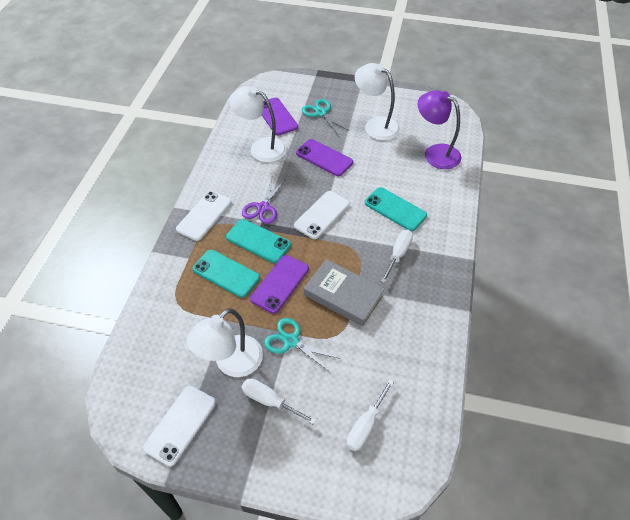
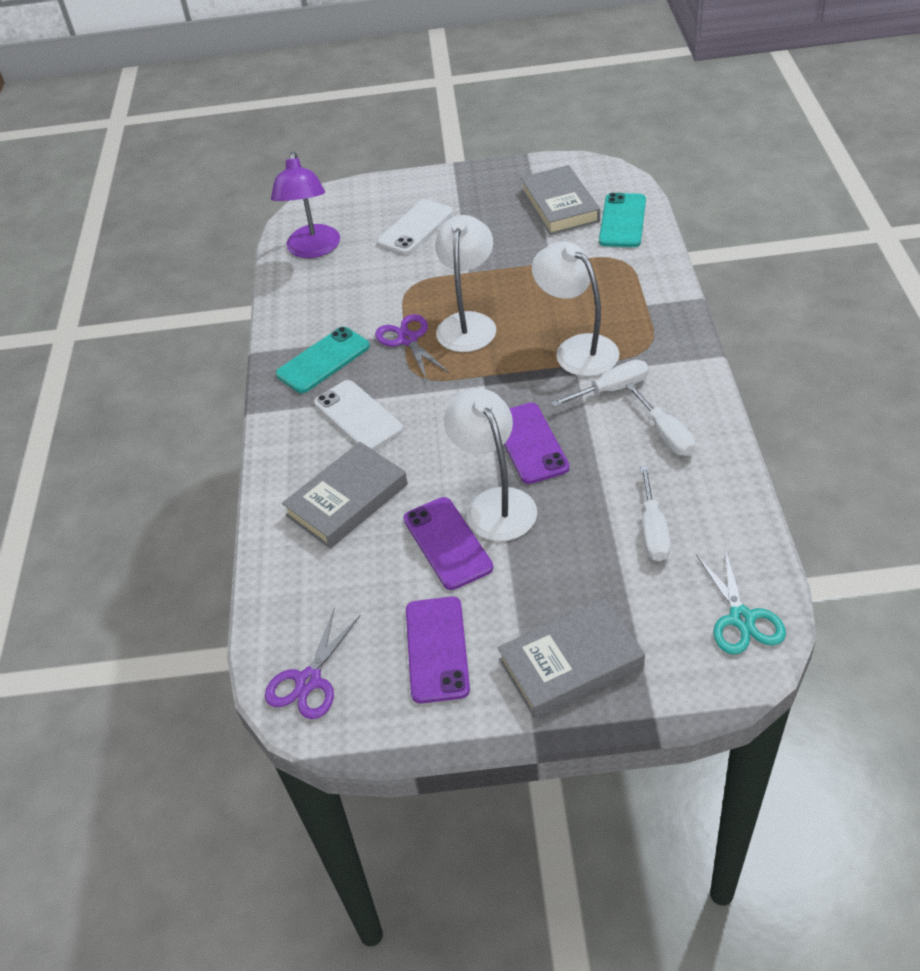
grey book: 1 -> 3
purple scissors: 1 -> 2
turquoise phone: 3 -> 2
turquoise scissors: 2 -> 1
white phone: 3 -> 2

